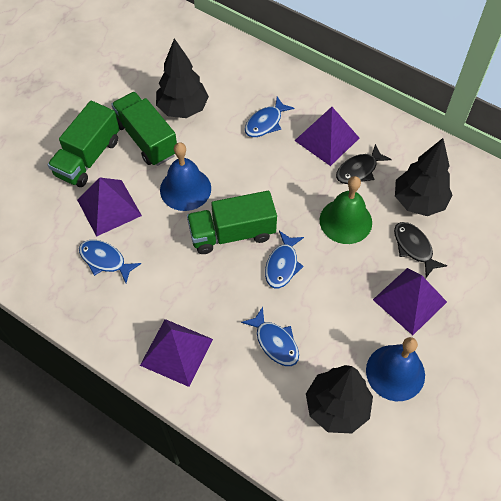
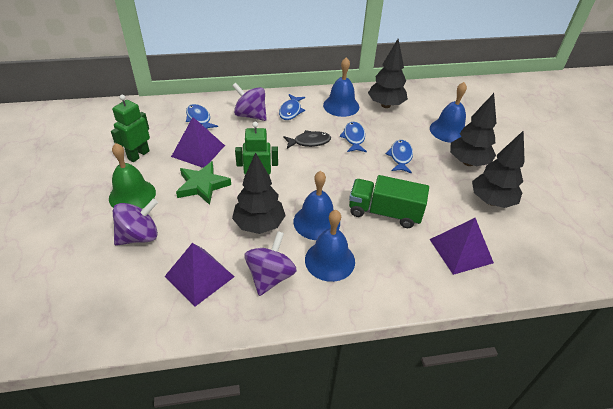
black fish: 2 -> 1
black tree: 3 -> 4
blue bell: 2 -> 4
green robot: 0 -> 2
green star: 0 -> 1
green truck: 3 -> 1
purple pyramid: 4 -> 3
purple spinning top: 0 -> 3

